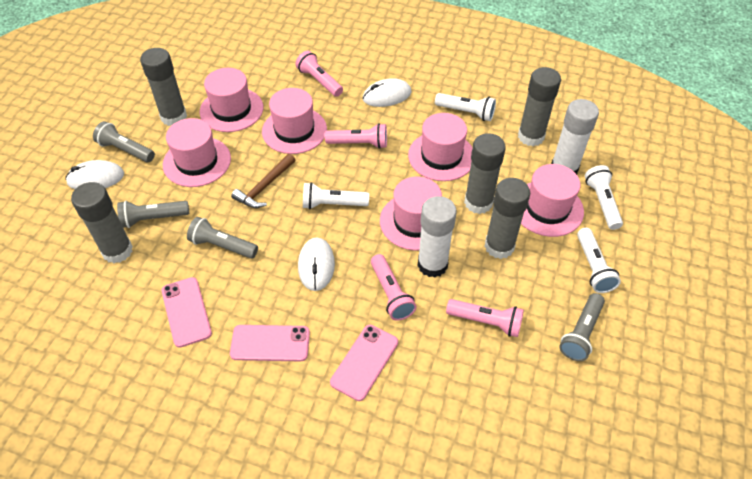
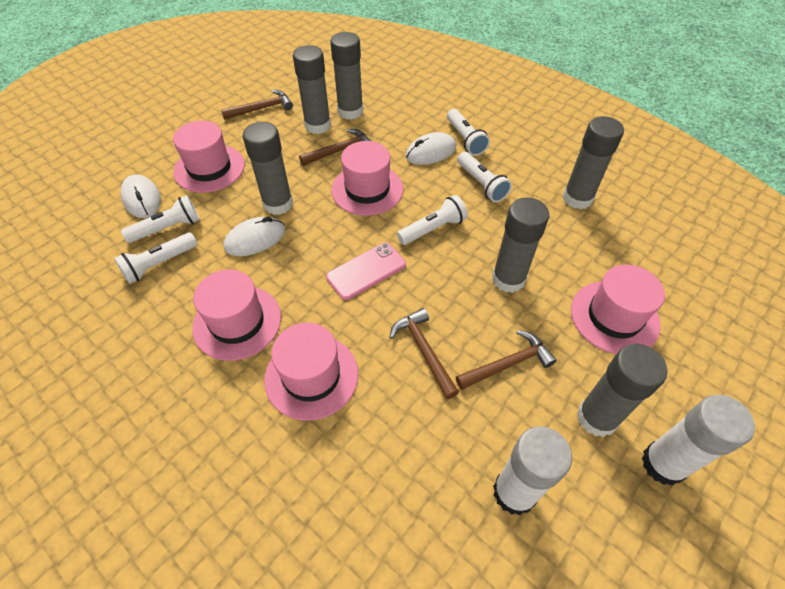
brown hammer: 1 -> 4
grey flashlight: 4 -> 0
grey glue stick: 5 -> 6
pink flashlight: 4 -> 0
pink hat: 6 -> 5
pink phone: 3 -> 1
white flashlight: 4 -> 5

